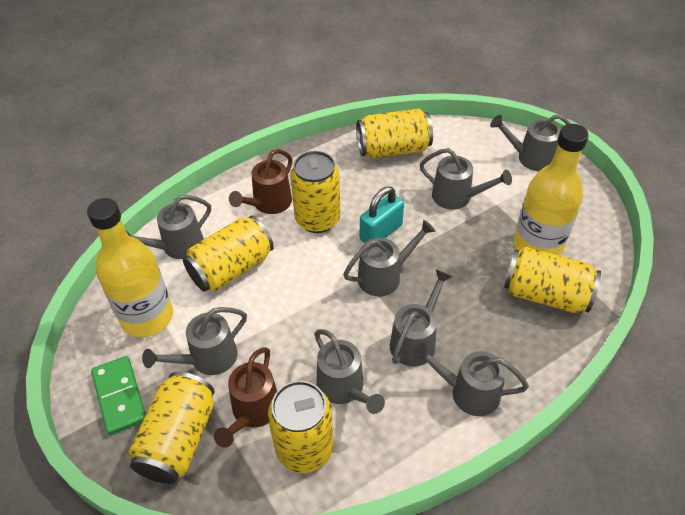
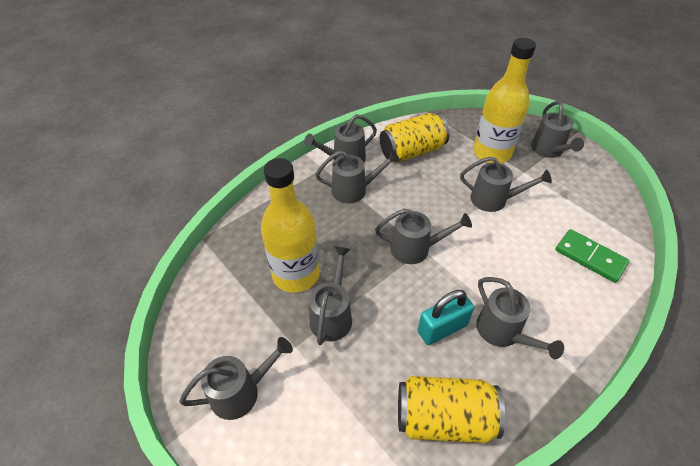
brown watering can: 2 -> 0
yellow can: 6 -> 2

